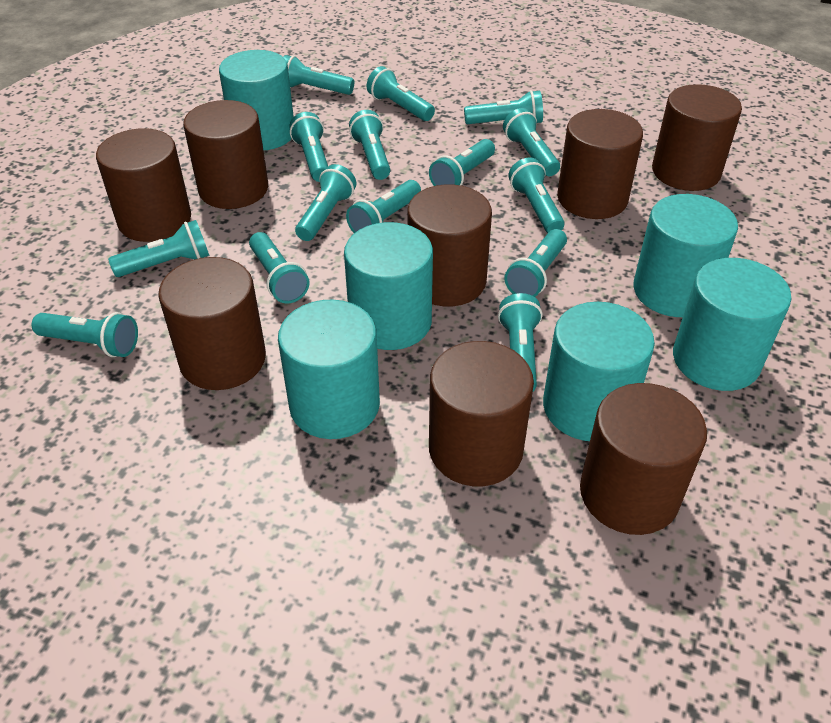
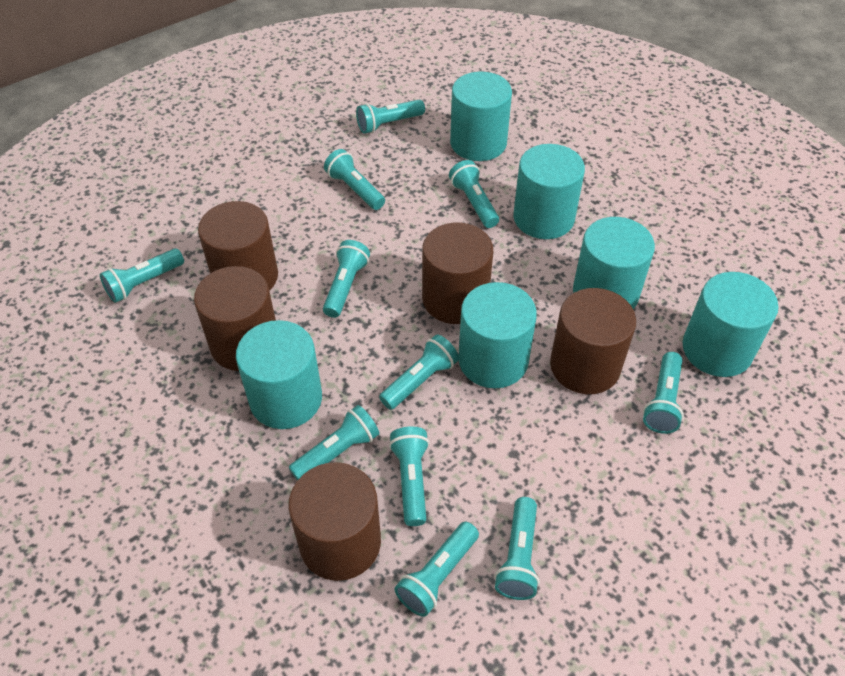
brown cylinder: 8 -> 5
turquoise flashlight: 15 -> 11

